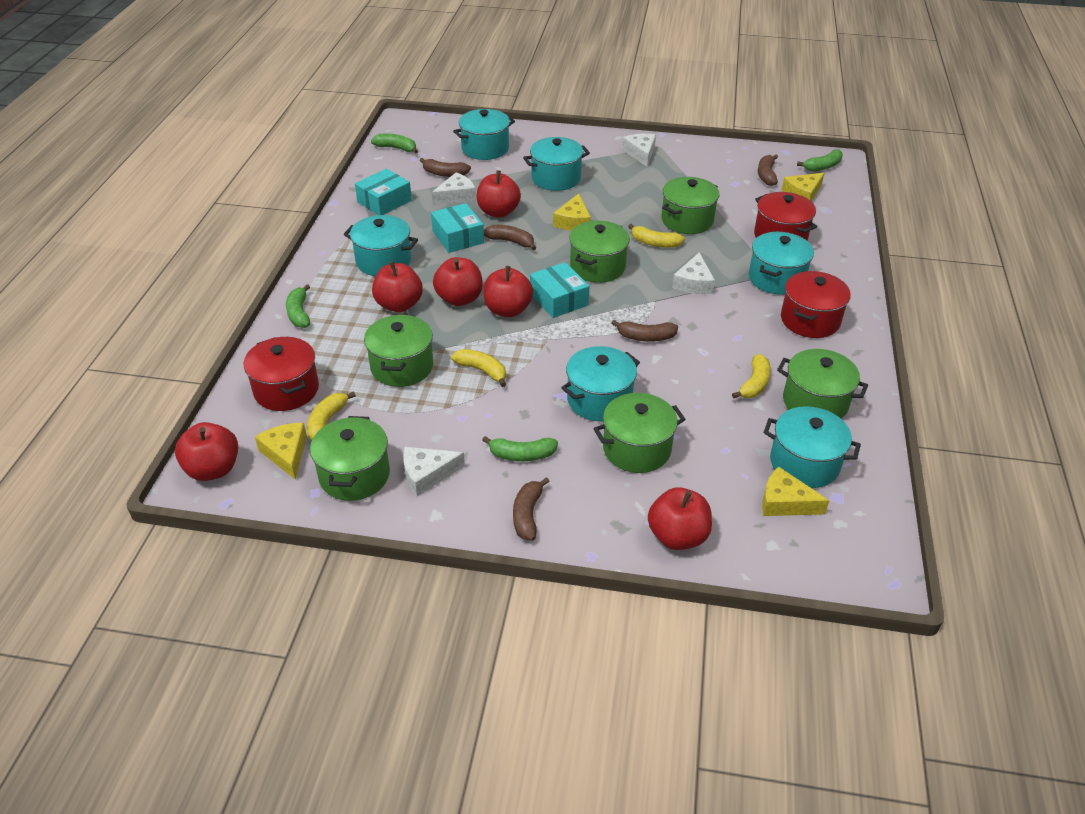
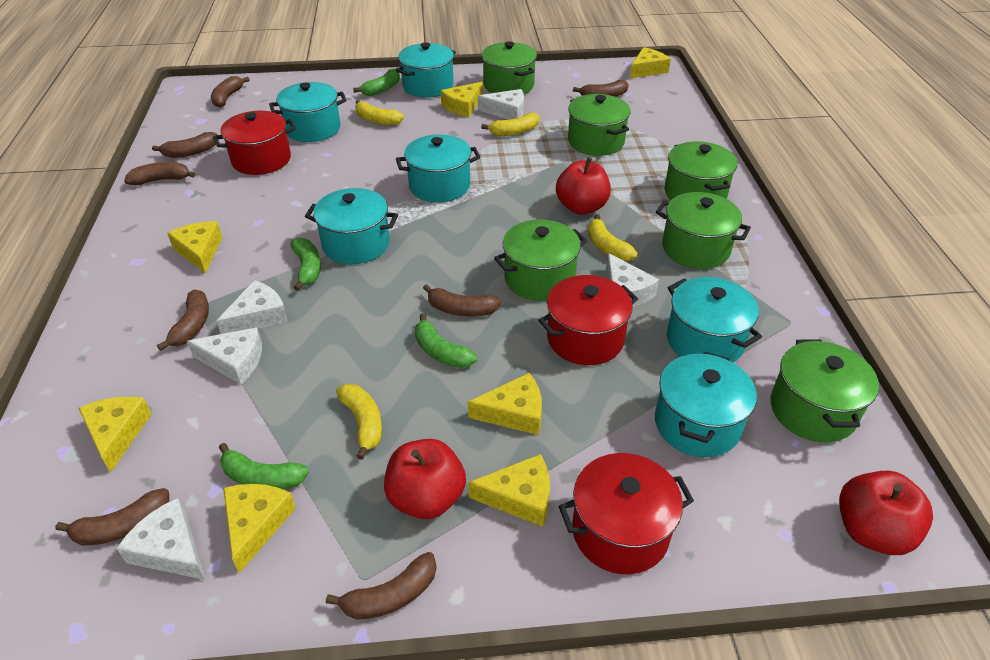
brown banana: 5 -> 8
red apple: 6 -> 3
turquoise box: 3 -> 0
white cheese: 4 -> 5
yellow cheese: 4 -> 7

